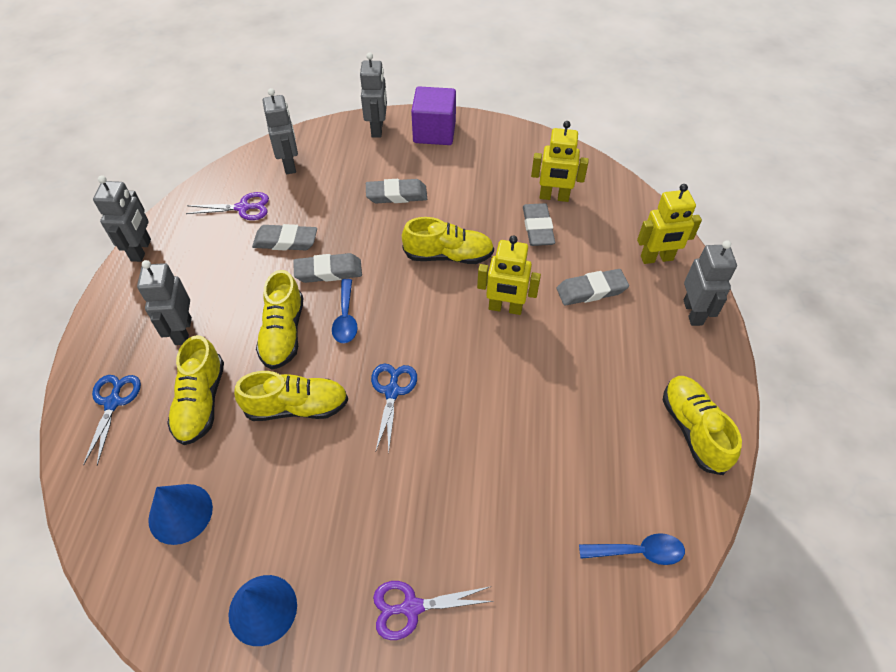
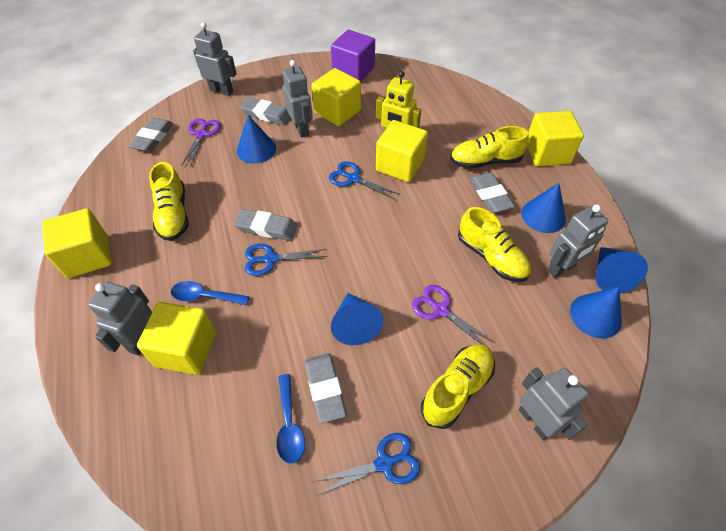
blue cone: 2 -> 5
blue scissors: 2 -> 3
yellow cube: 0 -> 5
yellow robot: 3 -> 1
yellow shoe: 5 -> 4

